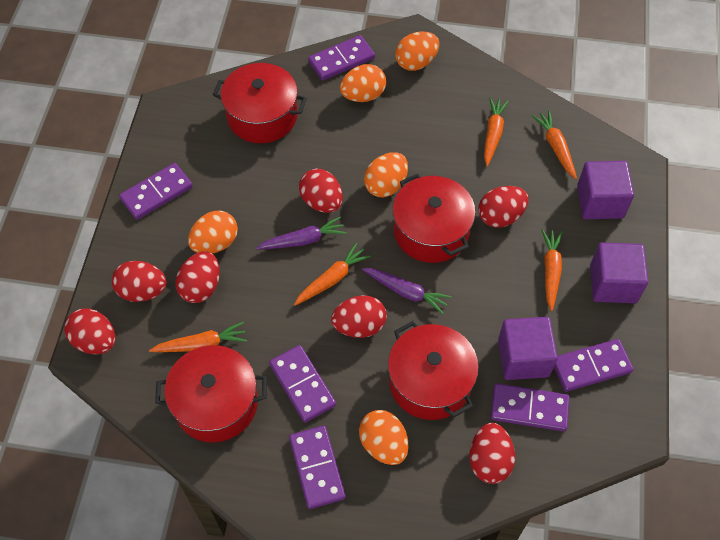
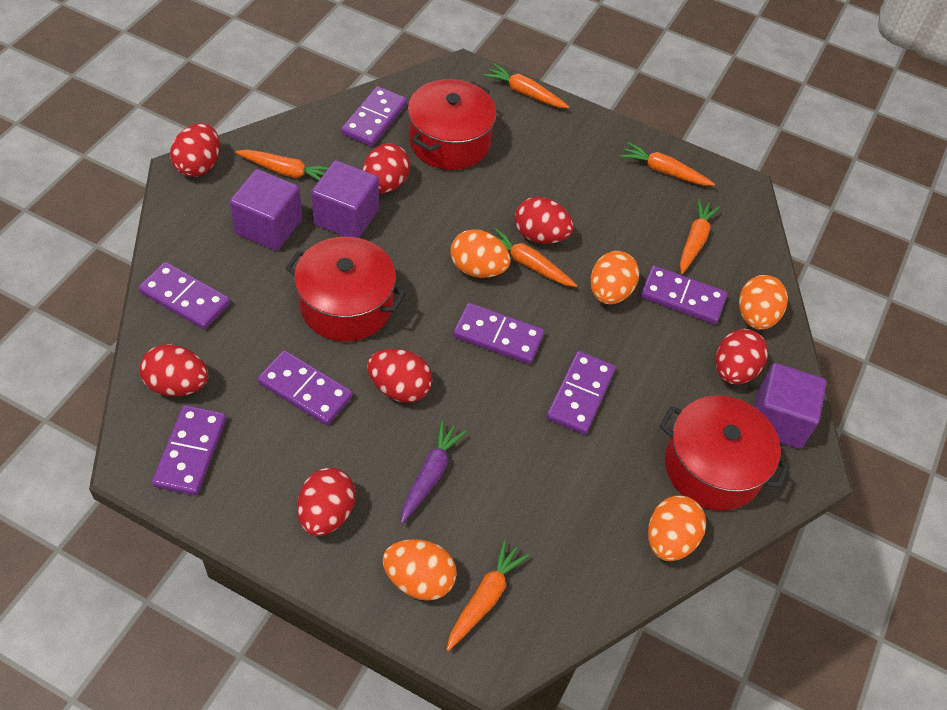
orange carrot: 5 -> 6
purple carrot: 2 -> 1
purple domino: 6 -> 7
red pot: 4 -> 3

